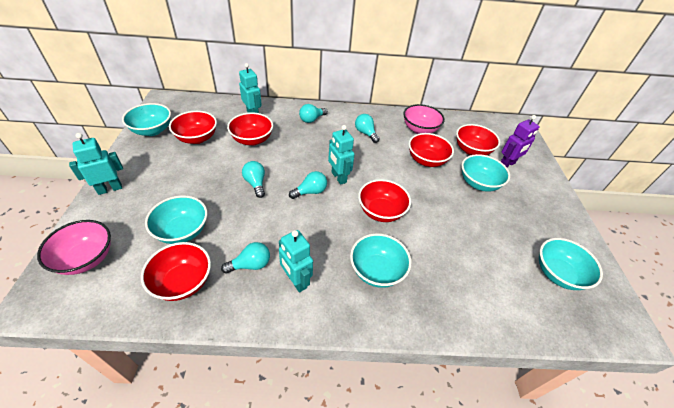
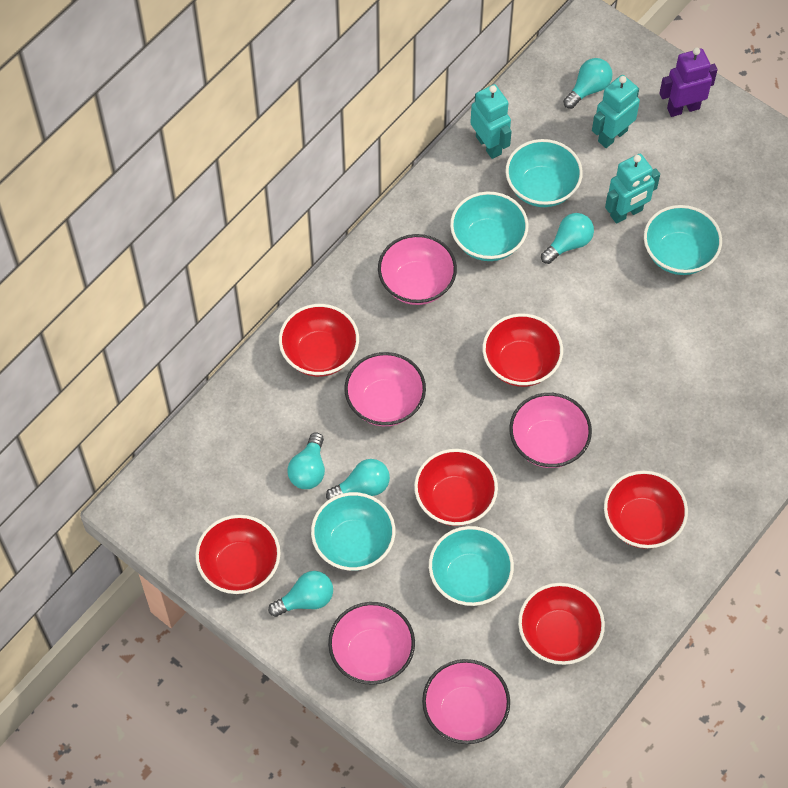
pink bowl: 2 -> 5
turquoise robot: 4 -> 3

